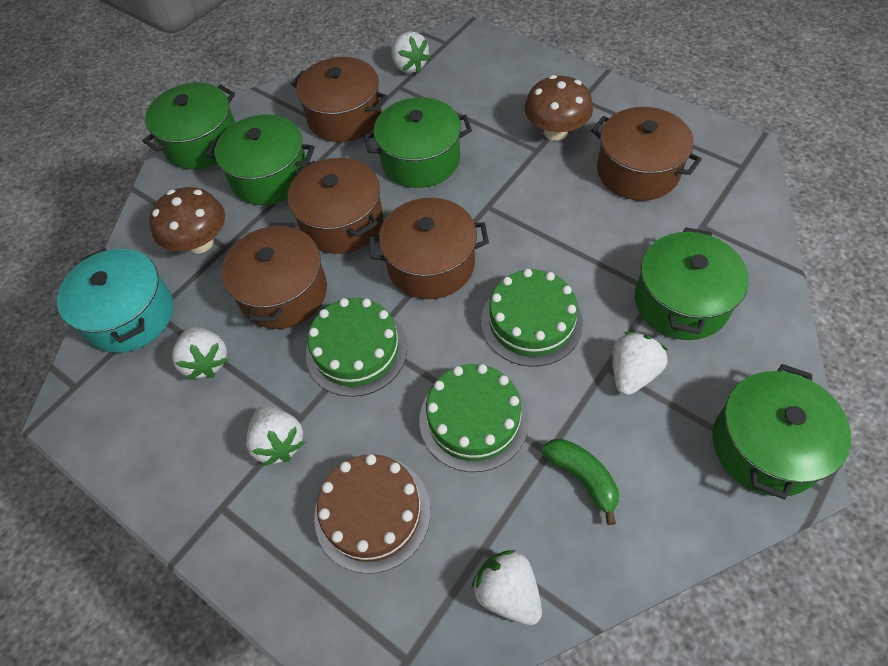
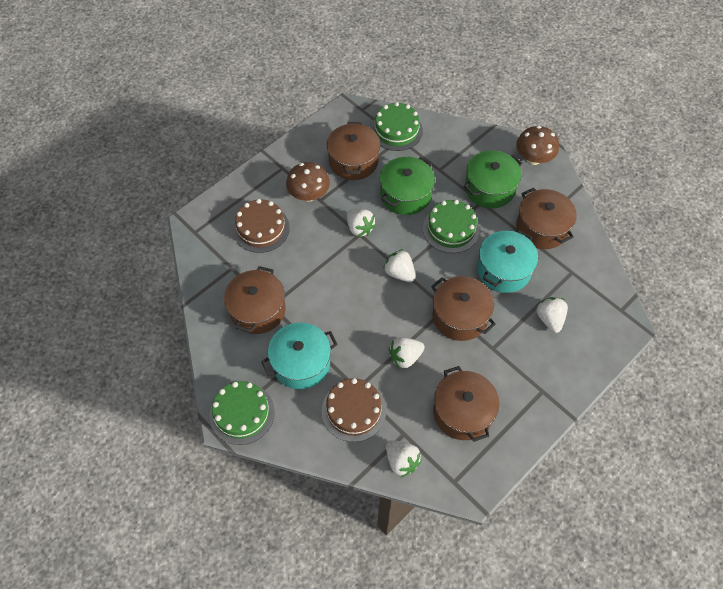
brown cake: 1 -> 2
green banana: 1 -> 0
green pot: 5 -> 2
turquoise pot: 1 -> 2

